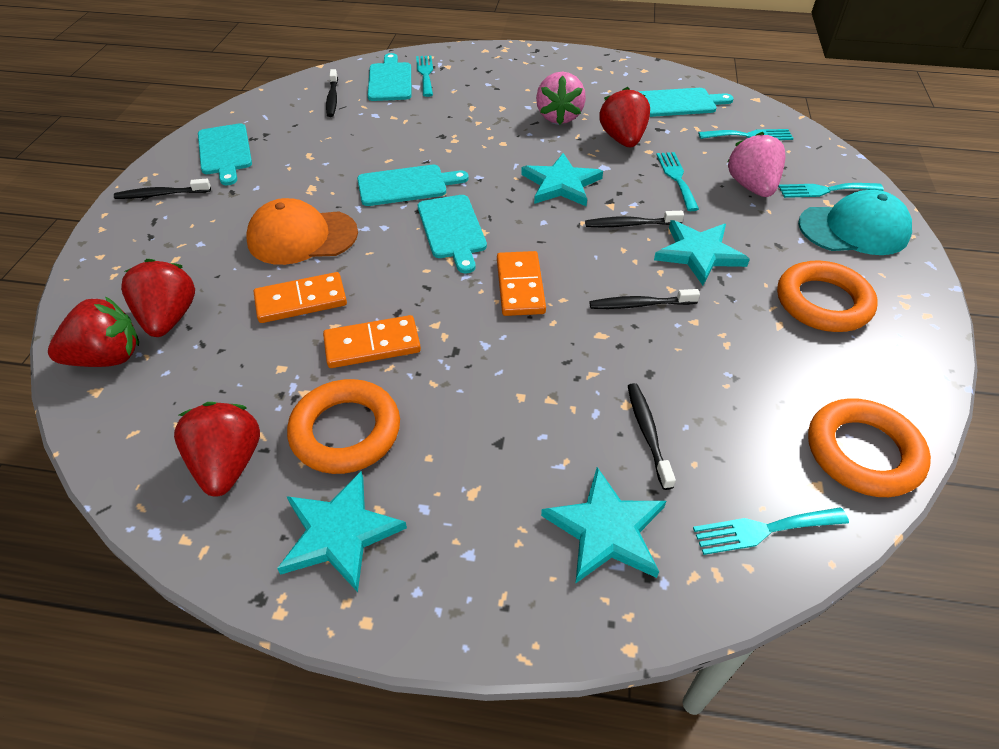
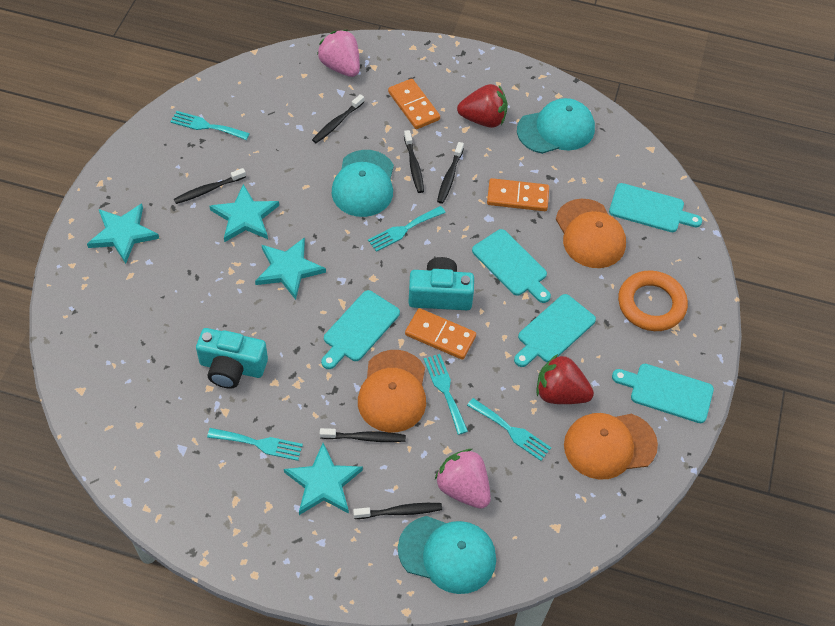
black toothbrush: 5 -> 6
orange cap: 1 -> 3
orange ring: 3 -> 1
red strawberry: 4 -> 2
turquoise camera: 0 -> 2
turquoise cap: 1 -> 3

